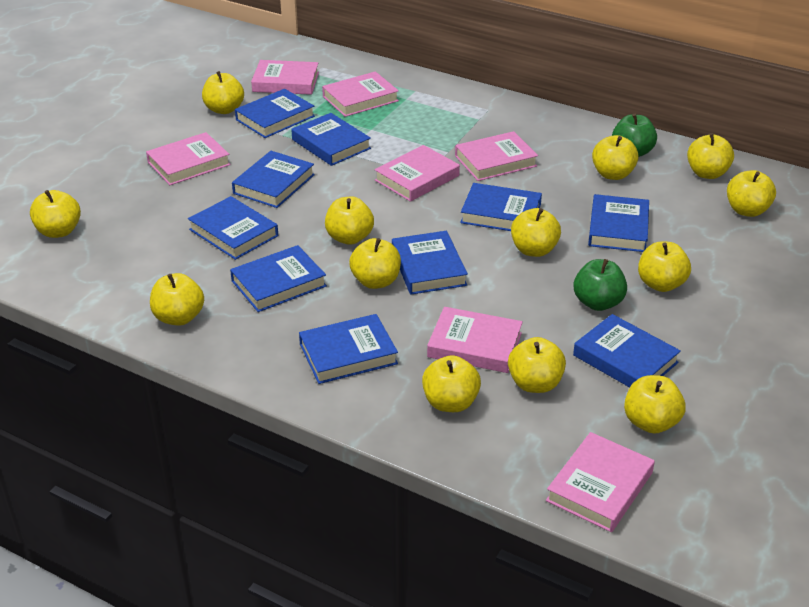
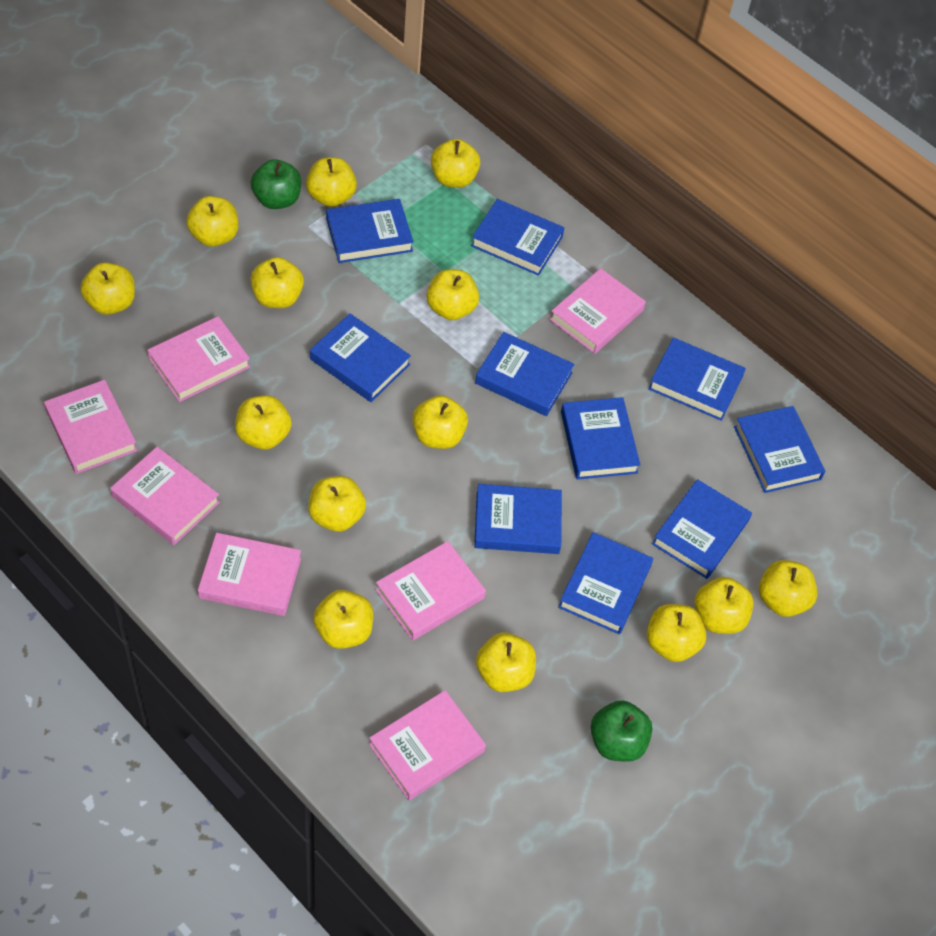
yellow apple: 13 -> 14

